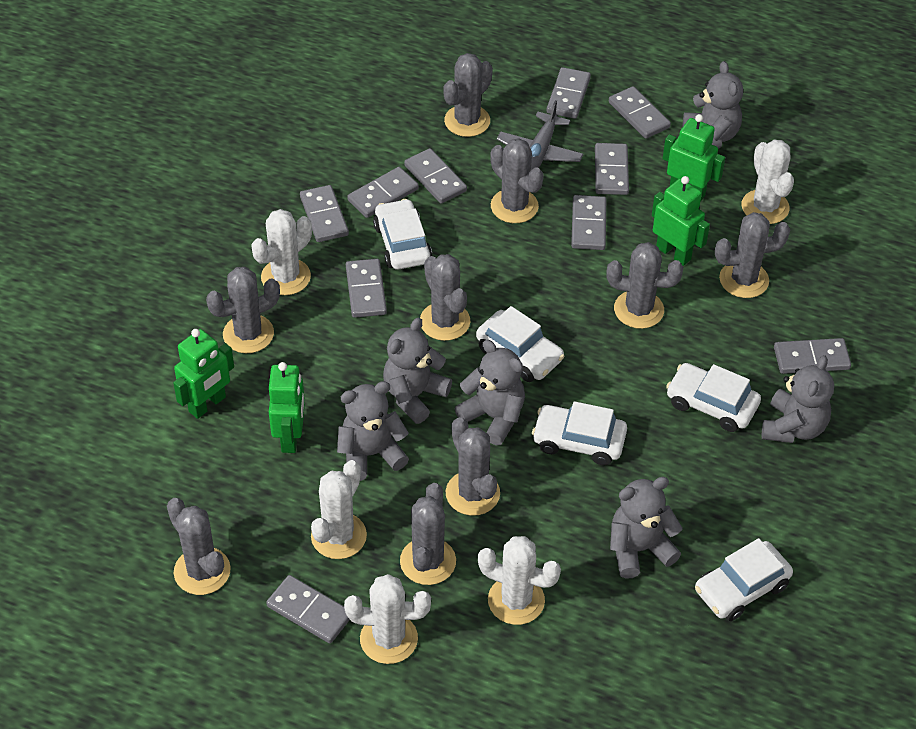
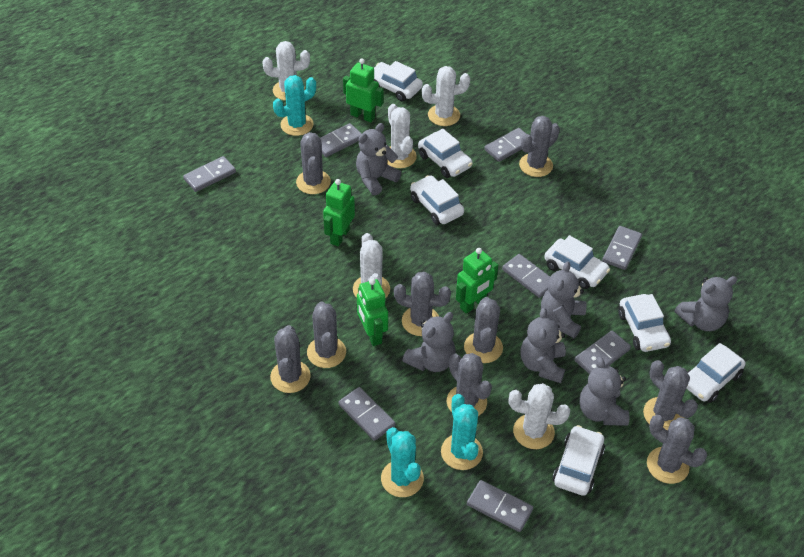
grey domino: 10 -> 8
grey plane: 1 -> 0
turquoise cactus: 0 -> 3
white car: 5 -> 7

